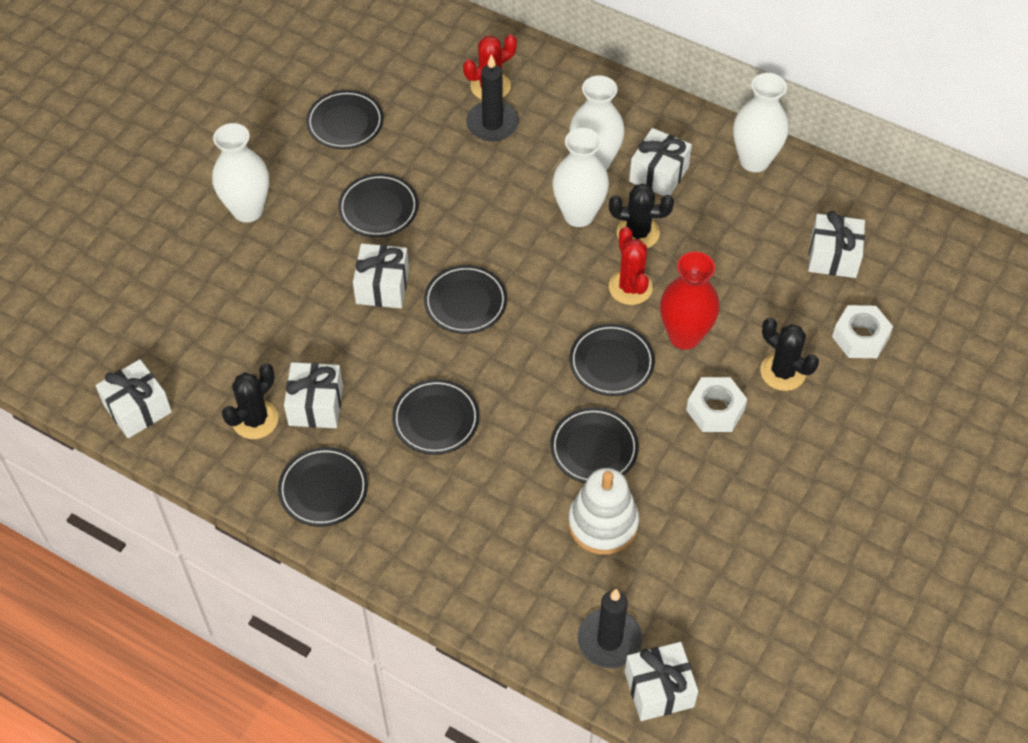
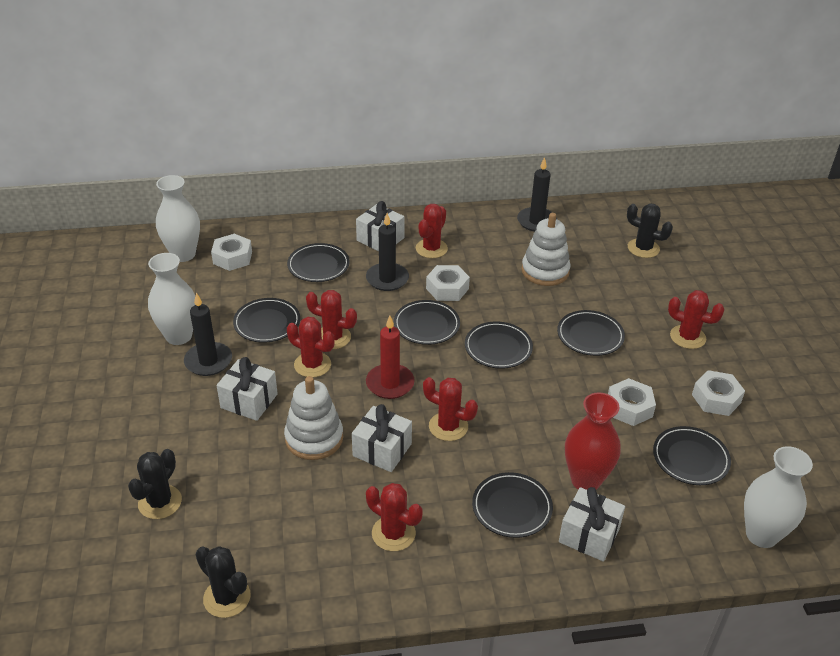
black candle: 2 -> 3
red cactus: 2 -> 6
red candle: 0 -> 1
white gift: 6 -> 4
white nut: 2 -> 4
white stacking toy: 1 -> 2
white vase: 4 -> 3

